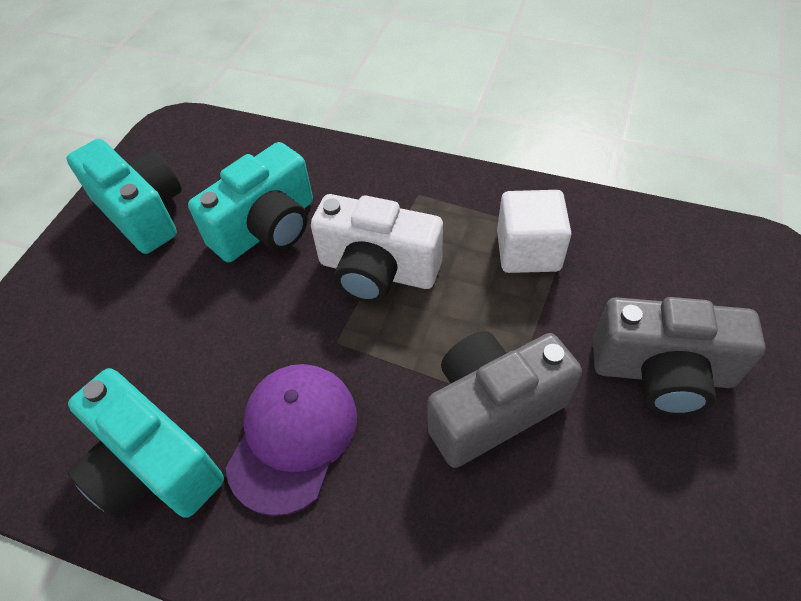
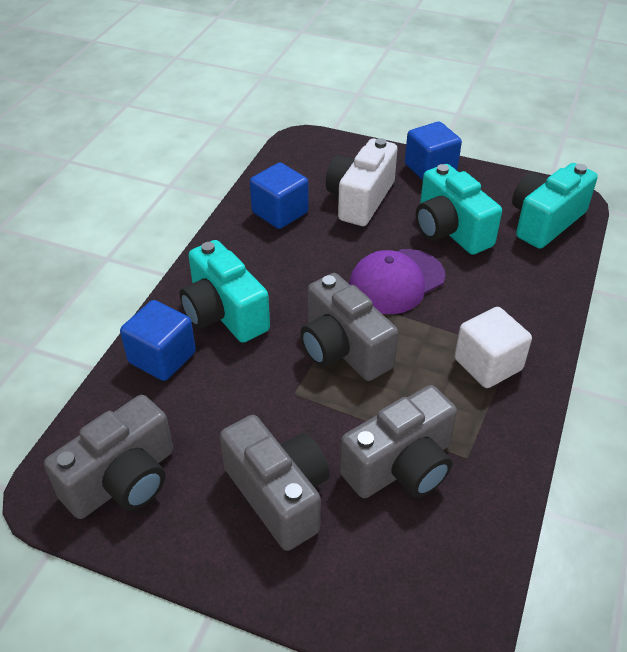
blue cube: 0 -> 3
grey camera: 2 -> 4

